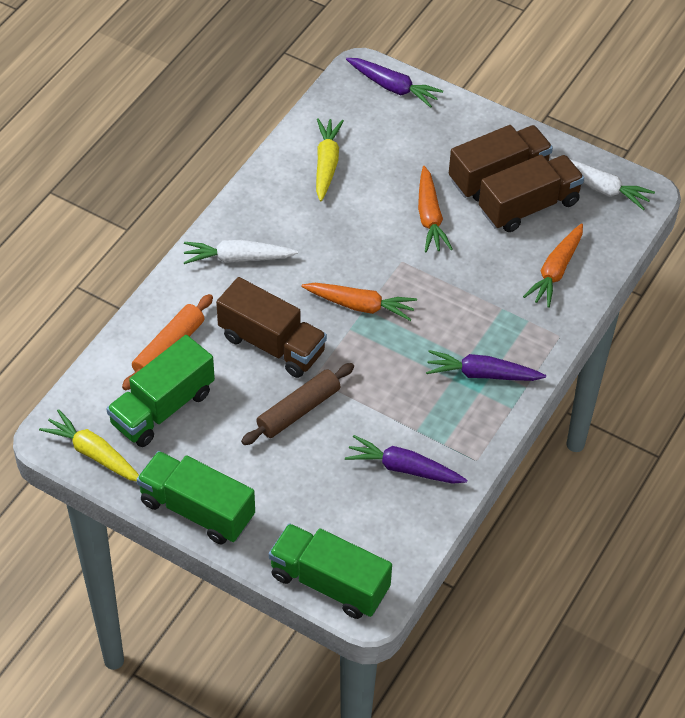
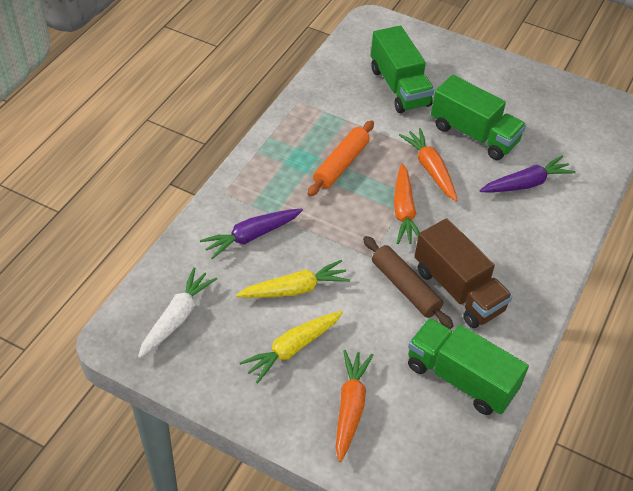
brown truck: 3 -> 1
purple carrot: 3 -> 2
white carrot: 2 -> 1

